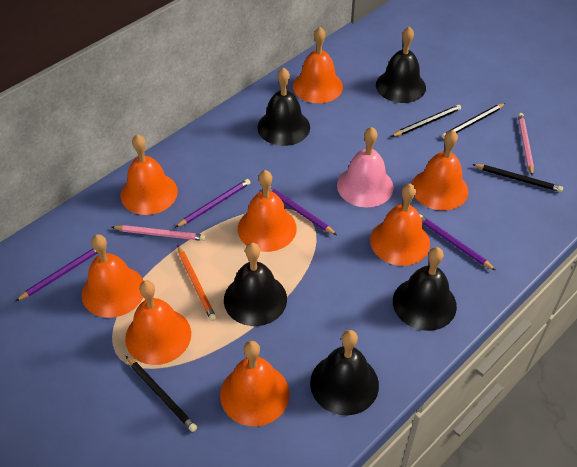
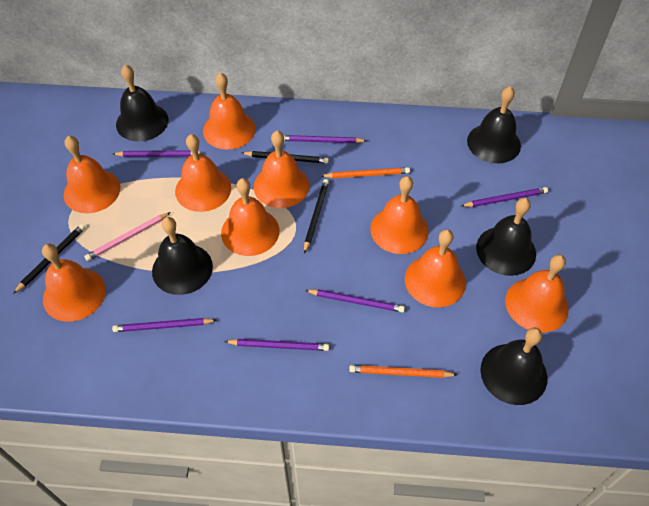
black pencil: 4 -> 3
orange bell: 8 -> 9
orange pencil: 1 -> 2
pink bell: 1 -> 0
pink pencil: 2 -> 1
purple pencil: 4 -> 6

